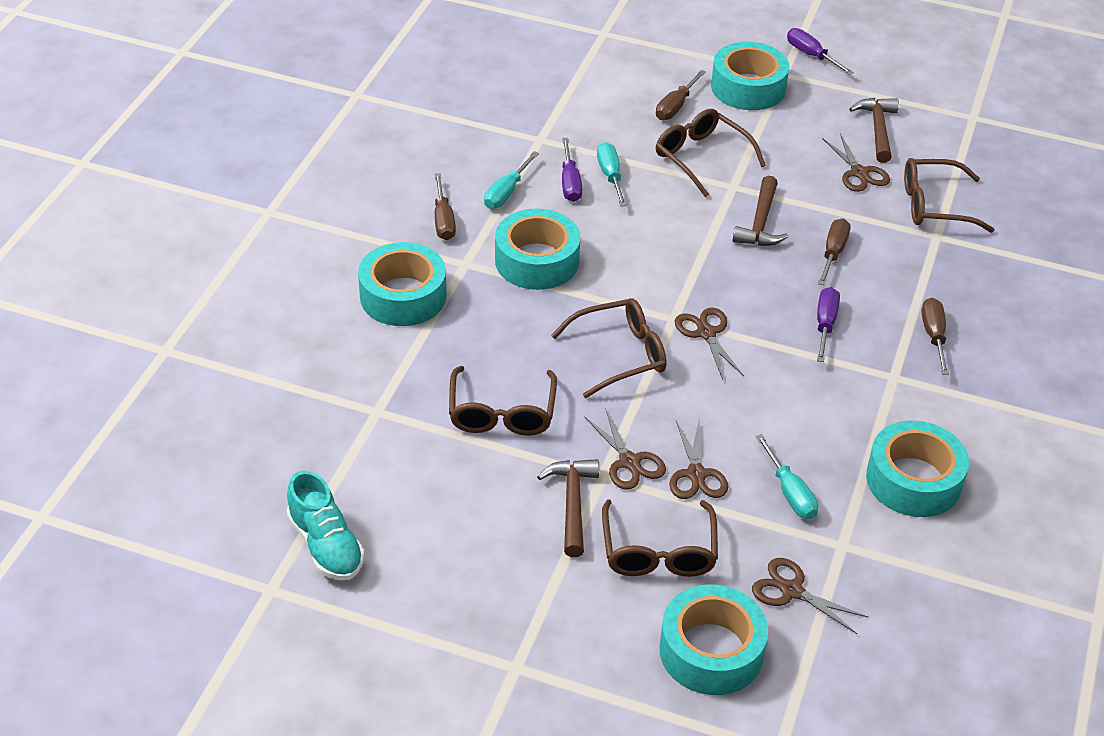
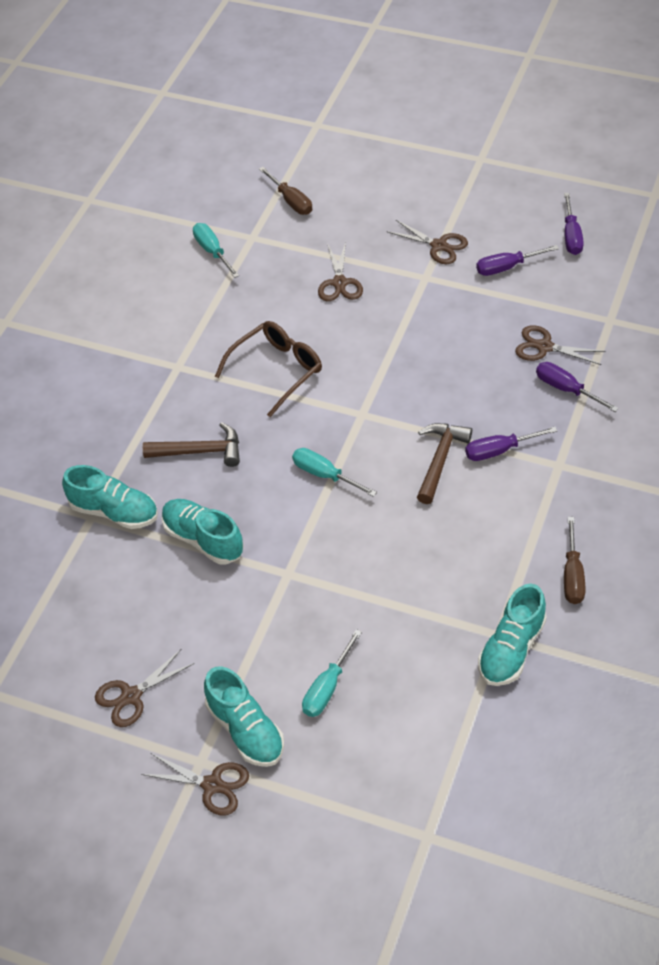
brown glasses: 5 -> 1
brown hammer: 3 -> 2
brown screwdriver: 4 -> 2
purple screwdriver: 3 -> 4
turquoise shoe: 1 -> 4
turquoise tape: 5 -> 0

